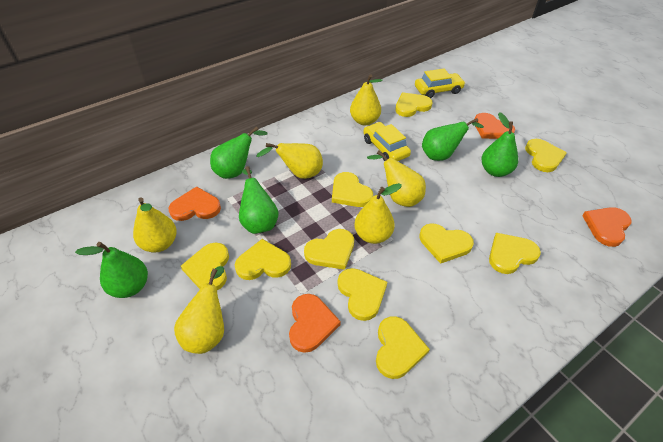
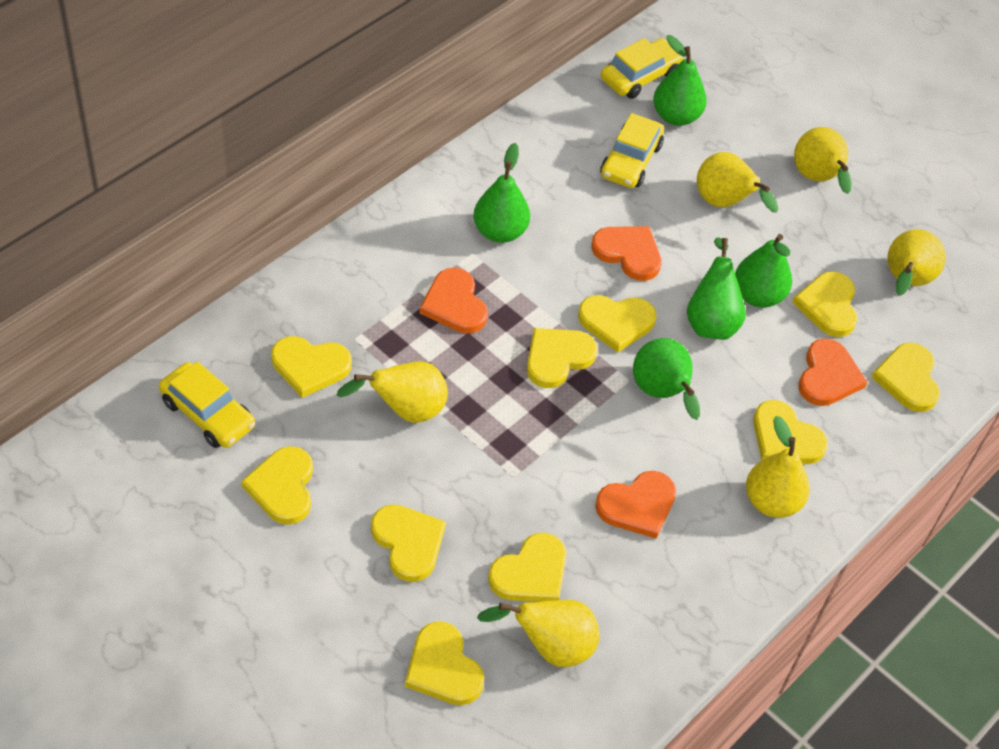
yellow car: 2 -> 3

